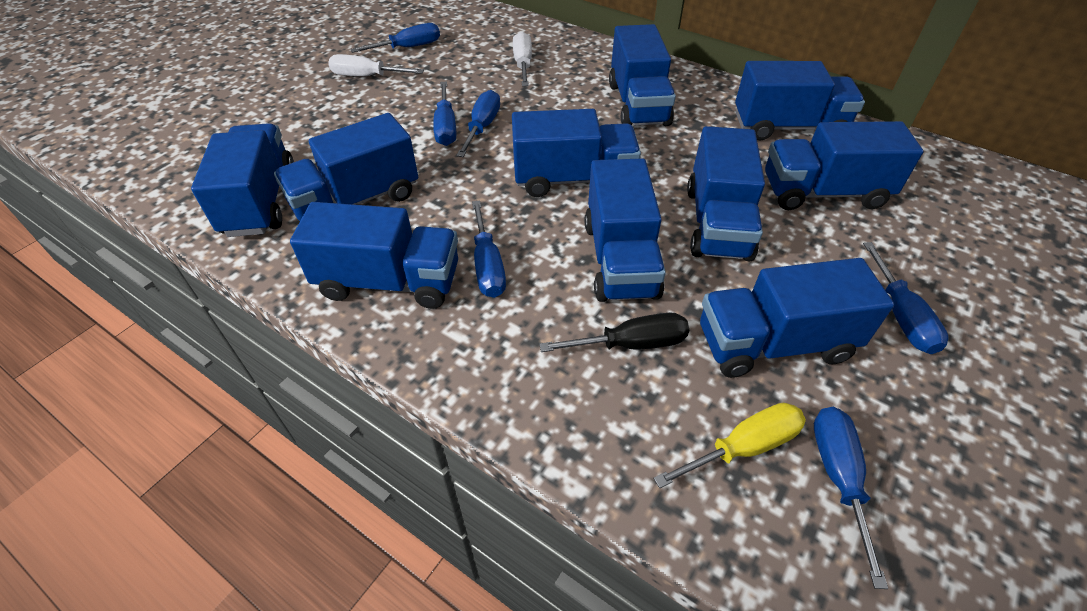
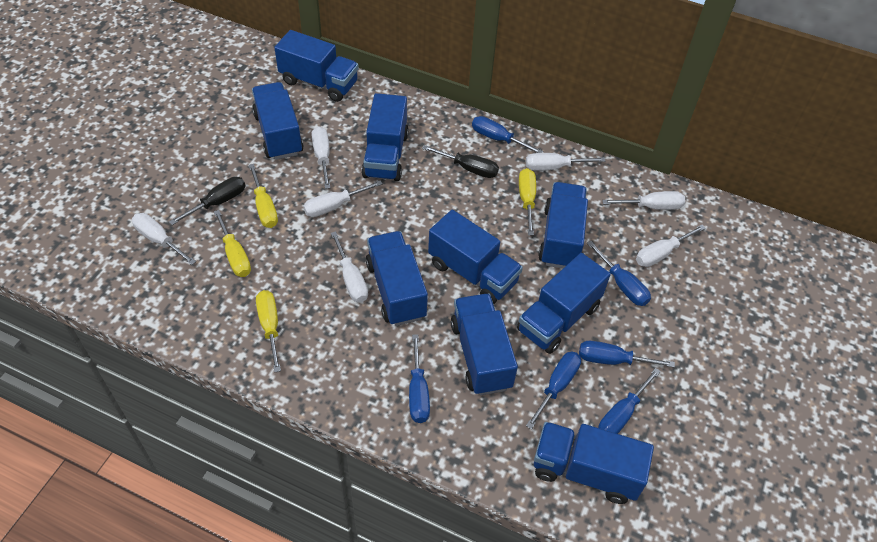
black screwdriver: 1 -> 2
blue truck: 10 -> 9
white screwdriver: 2 -> 7
yellow screwdriver: 1 -> 4

